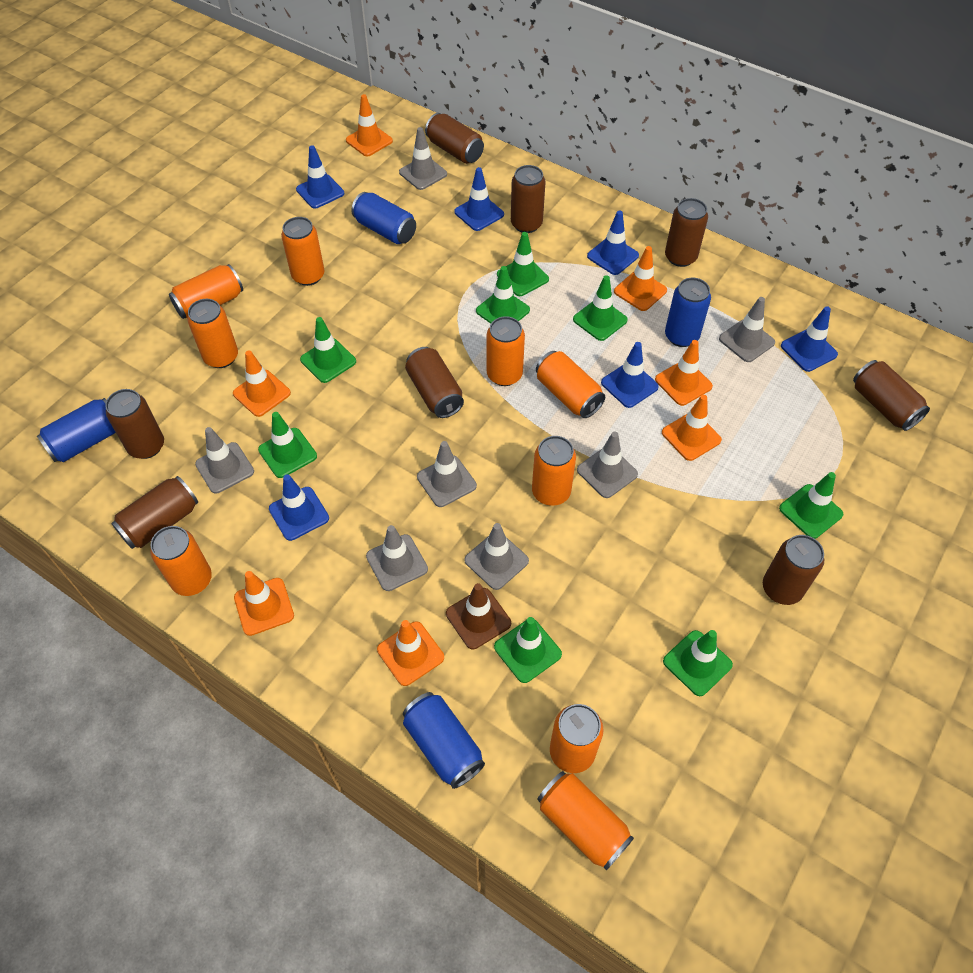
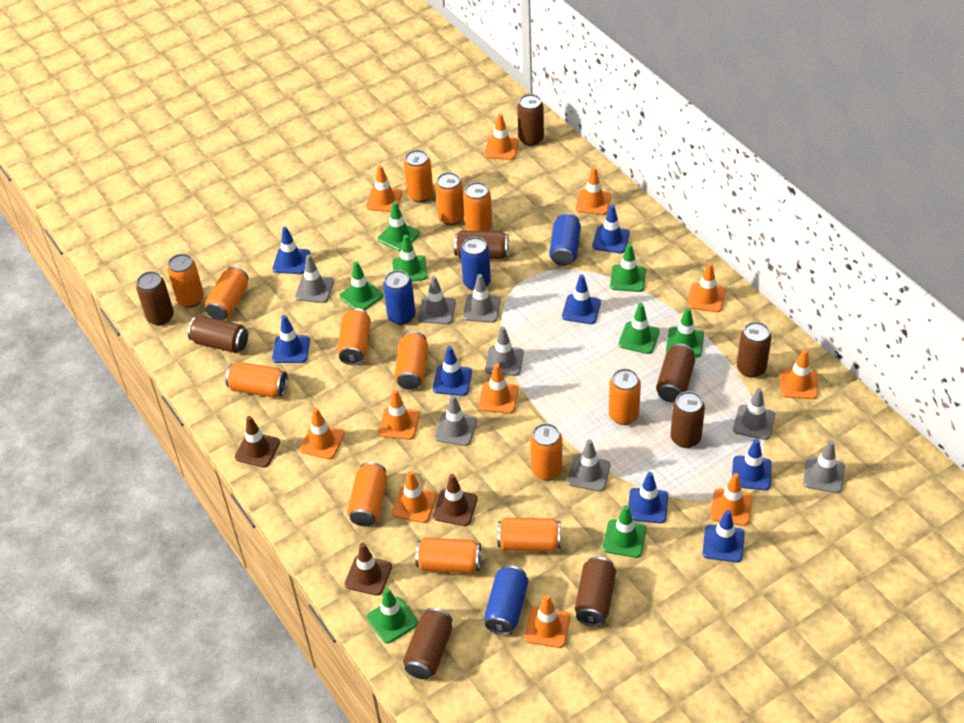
blue traffic cone: 6 -> 8
brown can: 8 -> 9
brown traffic cone: 1 -> 3
grey traffic cone: 7 -> 8
orange can: 9 -> 13
orange traffic cone: 7 -> 11

